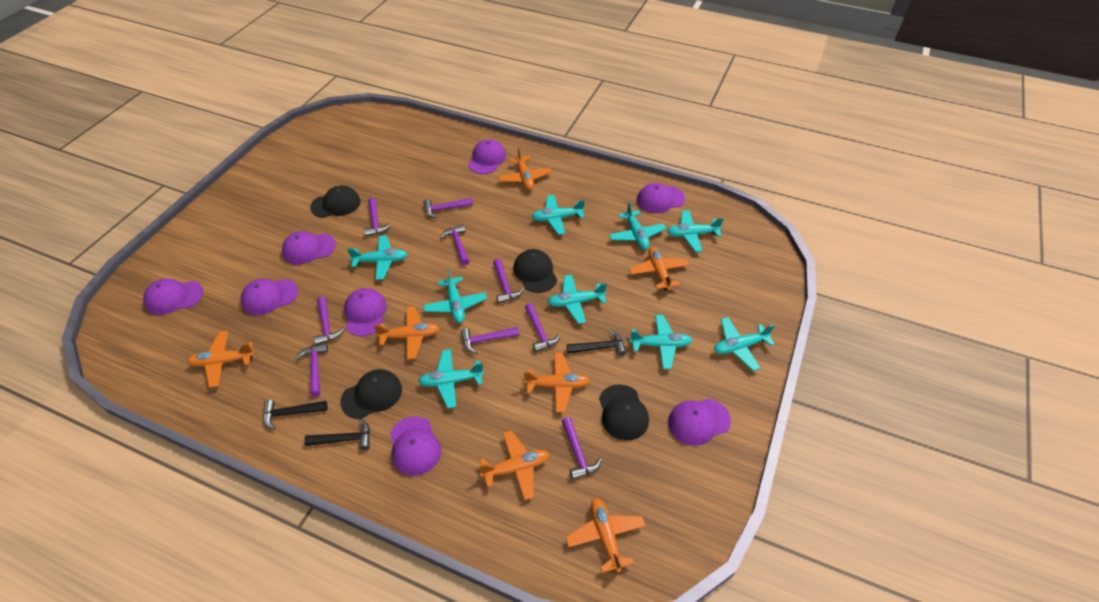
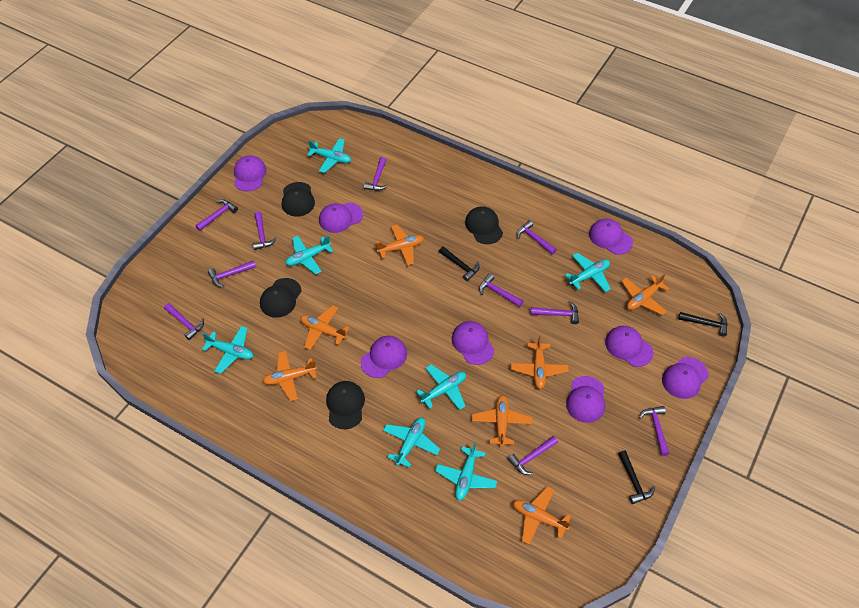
purple hammer: 9 -> 10
turquoise plane: 9 -> 7

